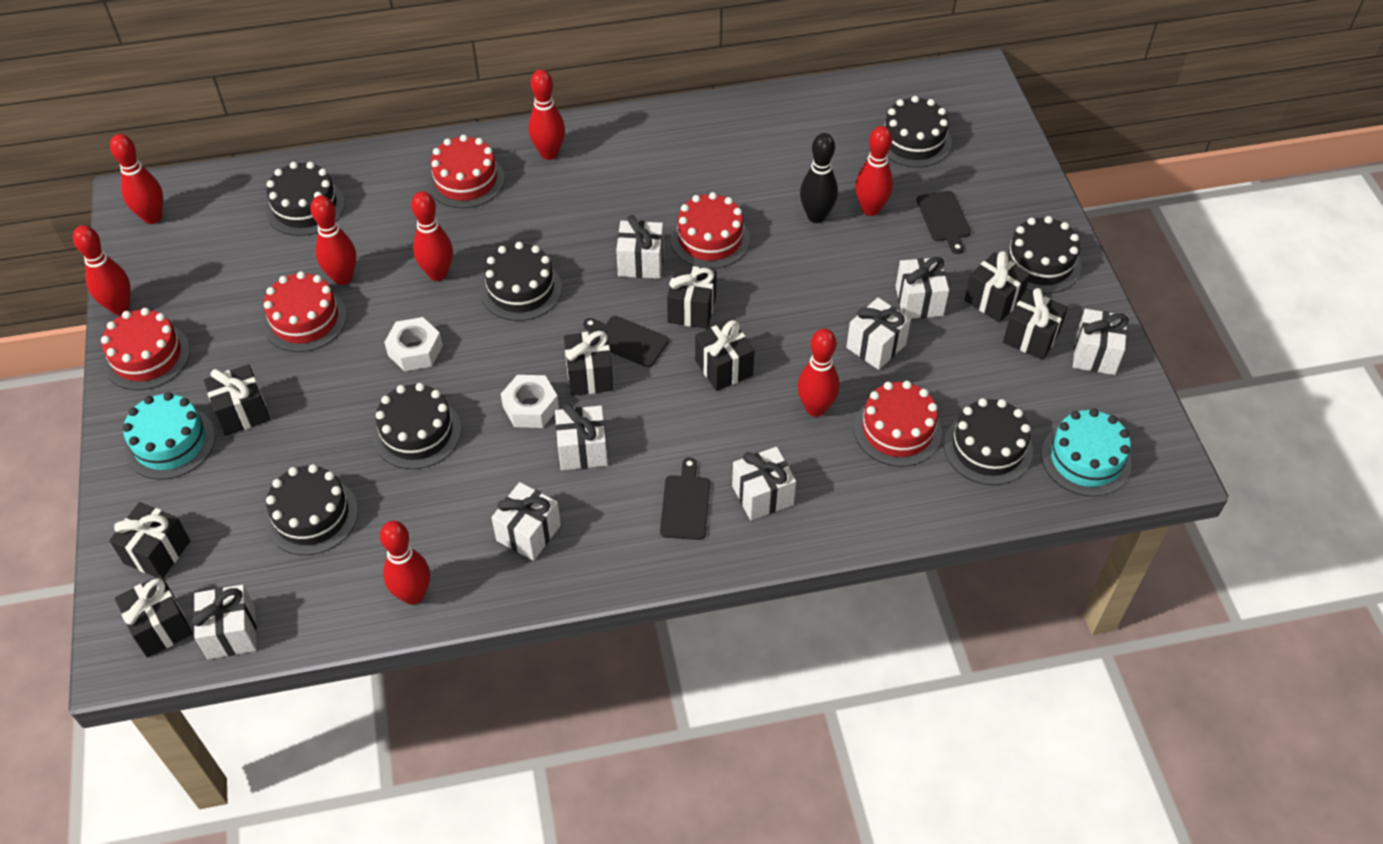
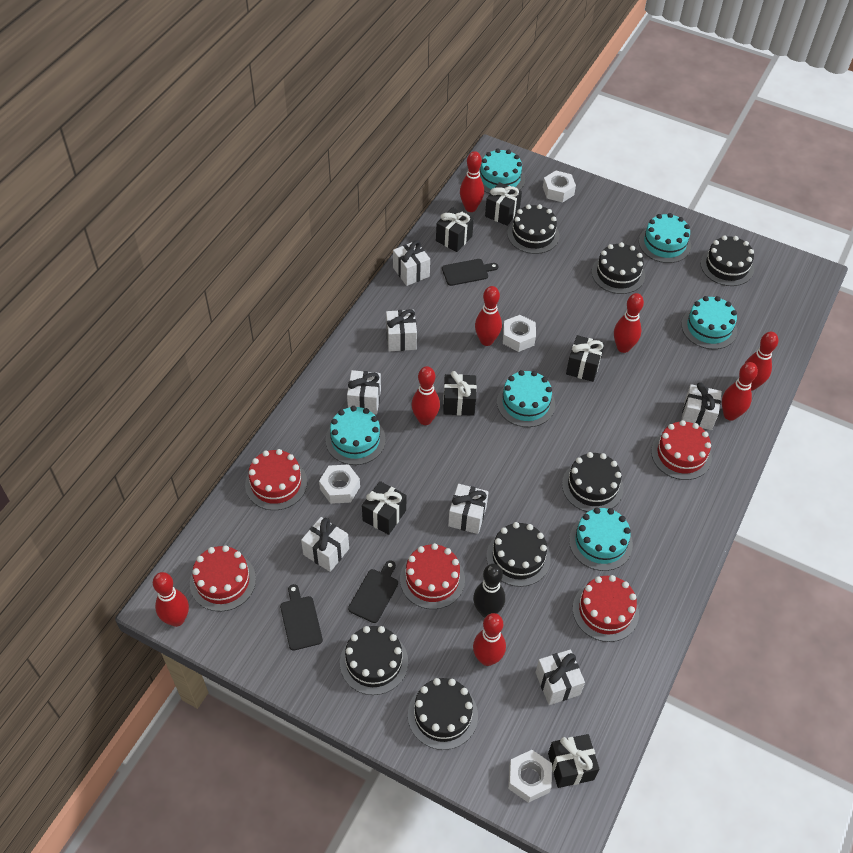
black gift: 8 -> 6
turquoise cake: 2 -> 6
white gift: 8 -> 7
white nut: 2 -> 4

